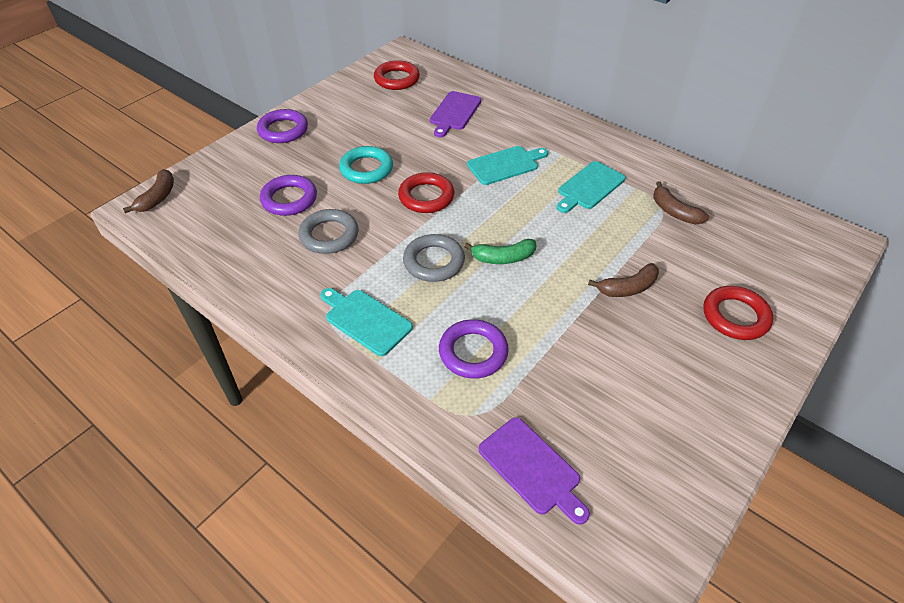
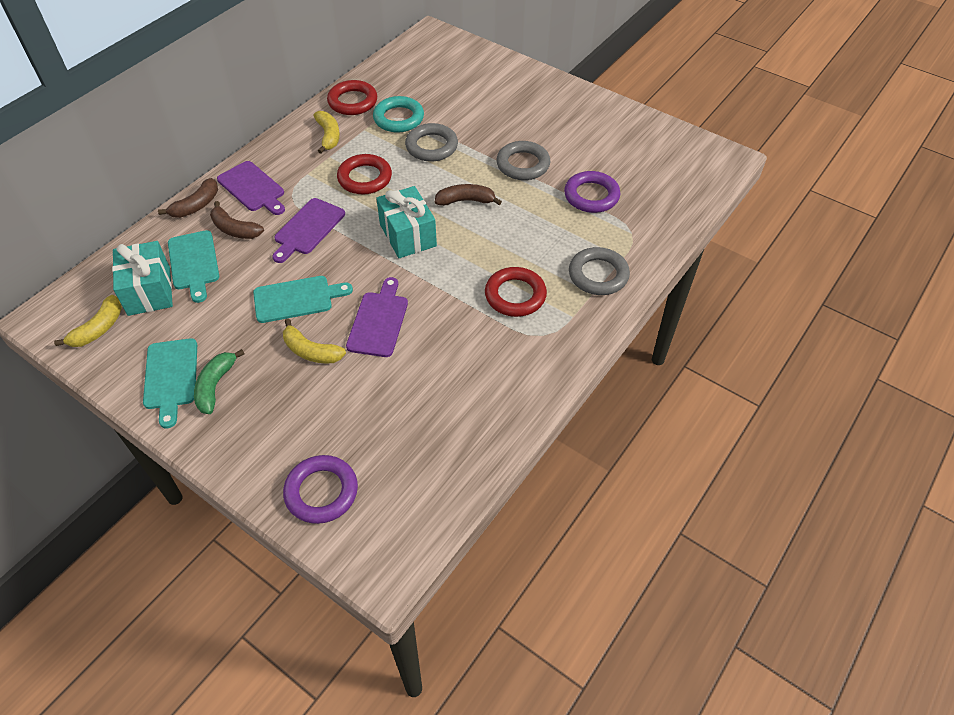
grey ring: 2 -> 3
purple cutting board: 2 -> 3
purple ring: 3 -> 2
turquoise gift: 0 -> 2
yellow banana: 0 -> 3

